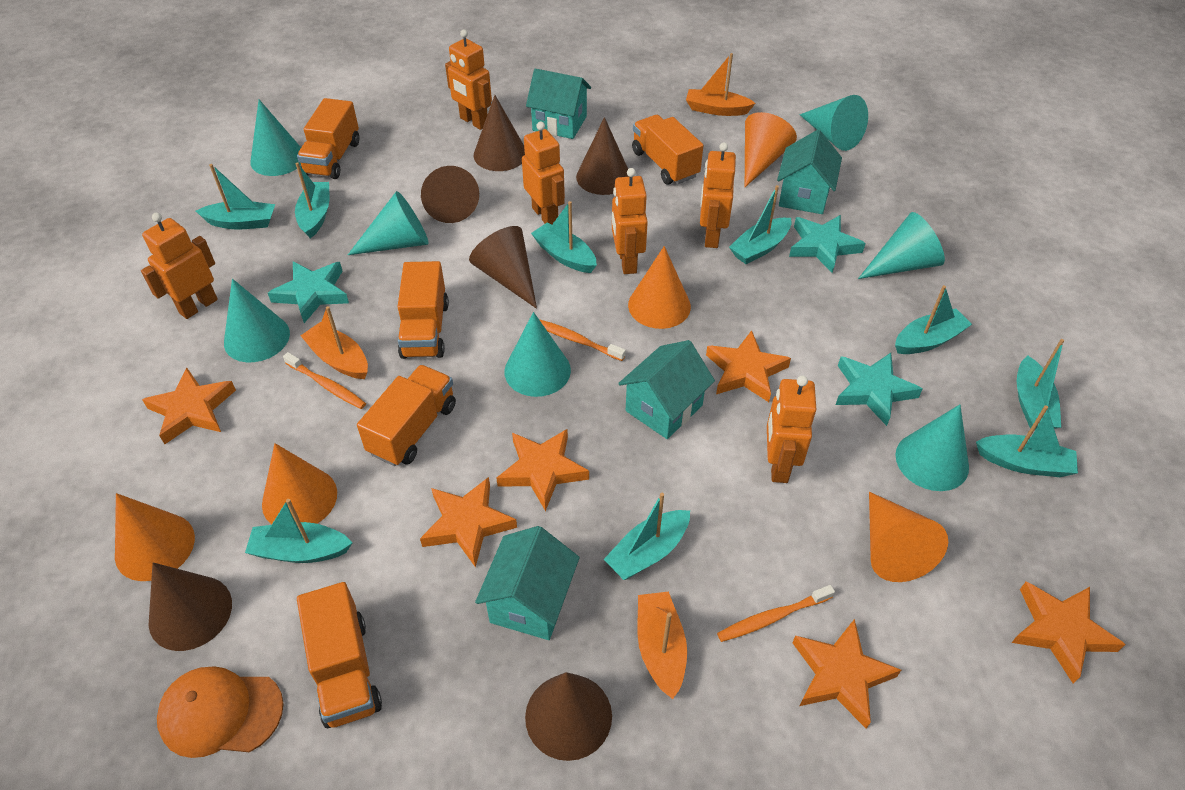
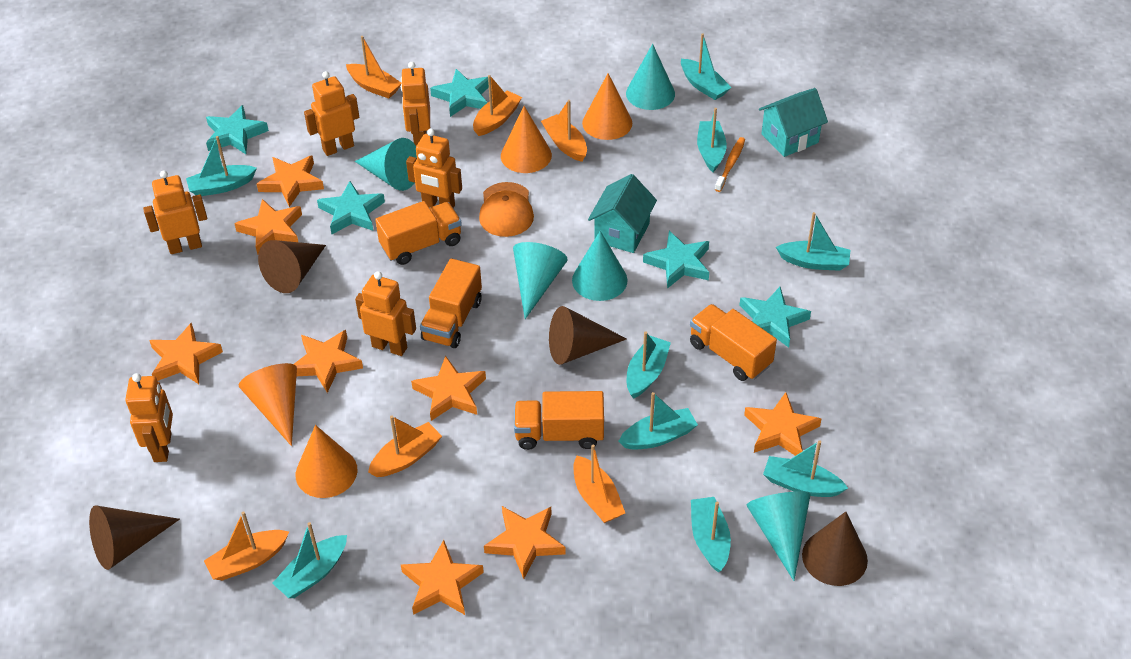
brown cone: 6 -> 4
orange boat: 3 -> 6
orange cone: 5 -> 4
orange star: 6 -> 8
orange toothbrush: 3 -> 1
orange truck: 5 -> 4
turquoise cone: 7 -> 5
turquoise house: 4 -> 2
turquoise star: 3 -> 5

